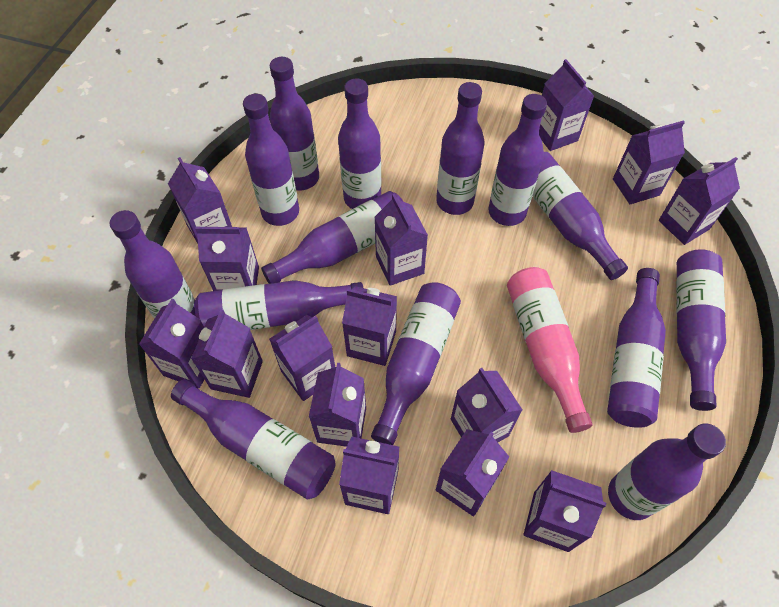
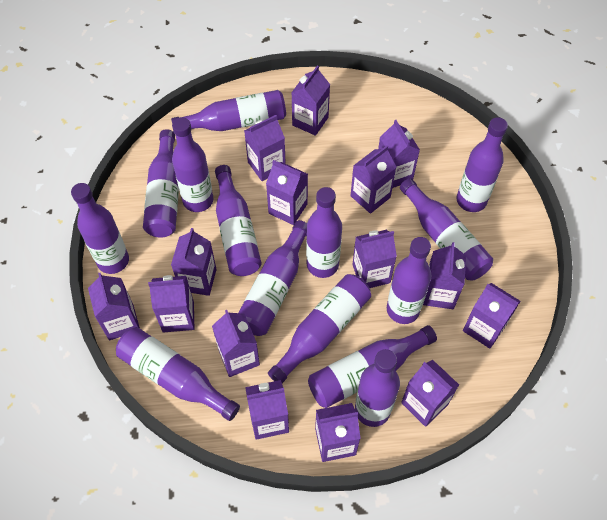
pink bottle: 1 -> 0

